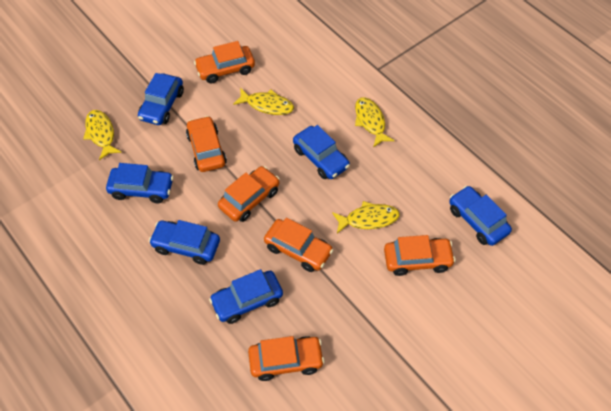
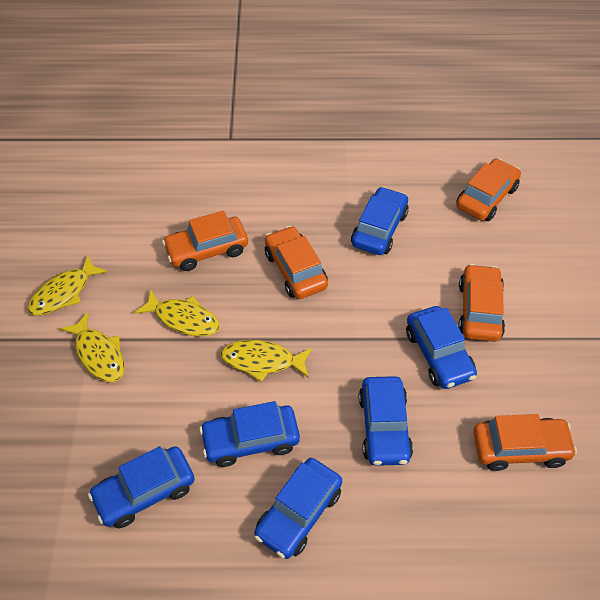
orange car: 6 -> 5

